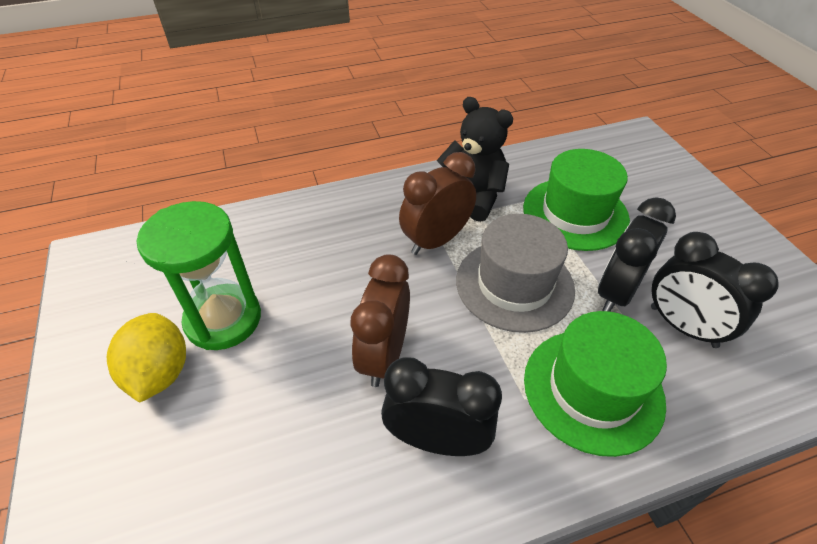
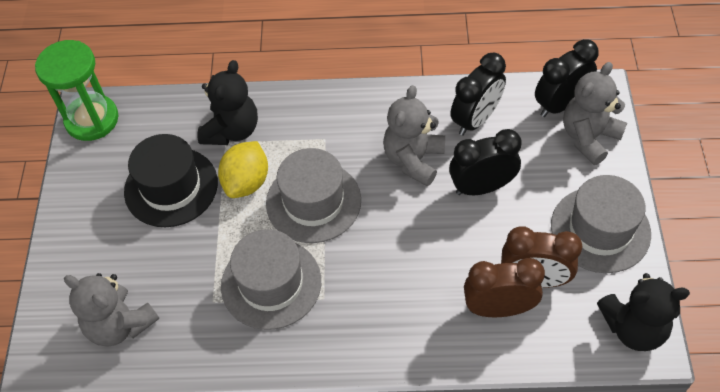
black hat: 0 -> 1
black teddy bear: 1 -> 2
green hat: 2 -> 0
grey hat: 1 -> 3
grey teddy bear: 0 -> 3

